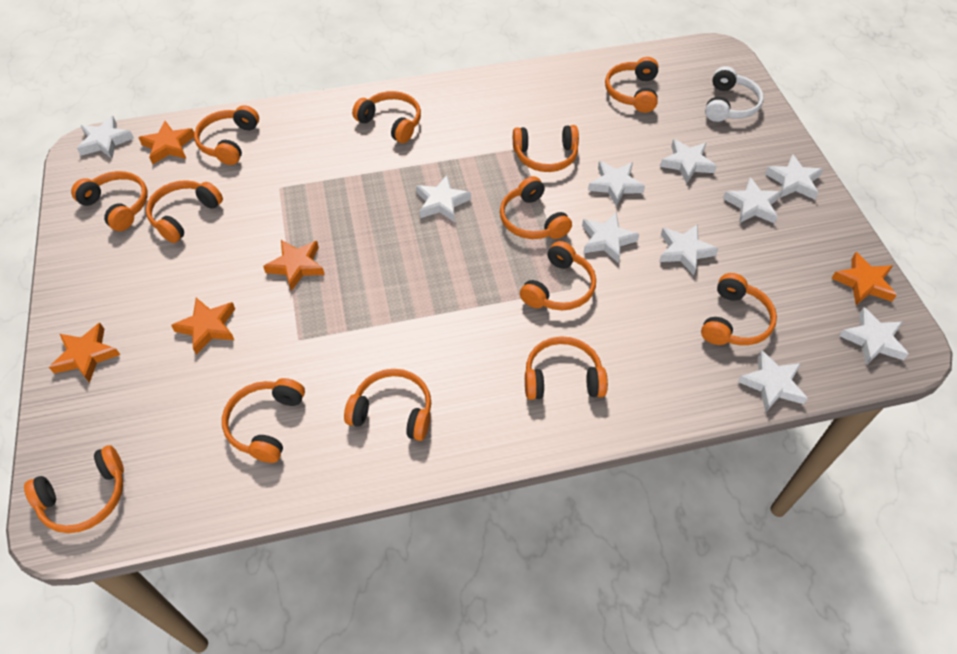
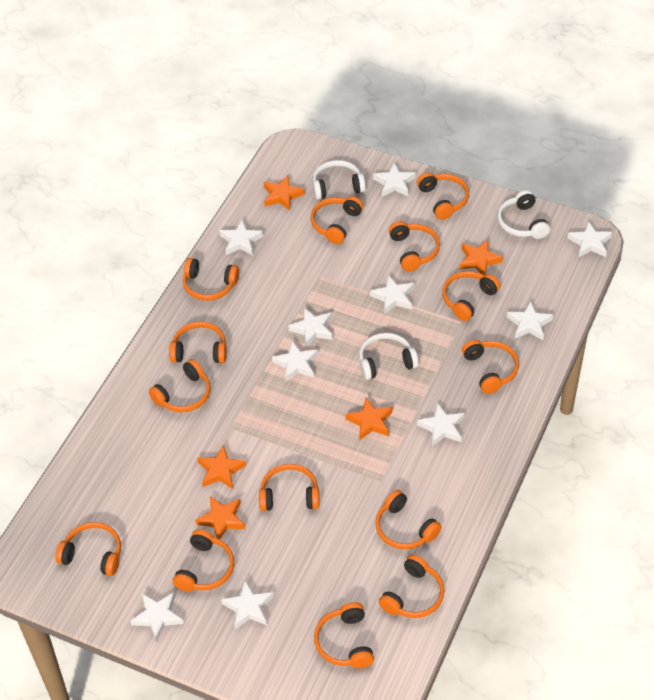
orange headphones: 13 -> 14
white headphones: 1 -> 3

